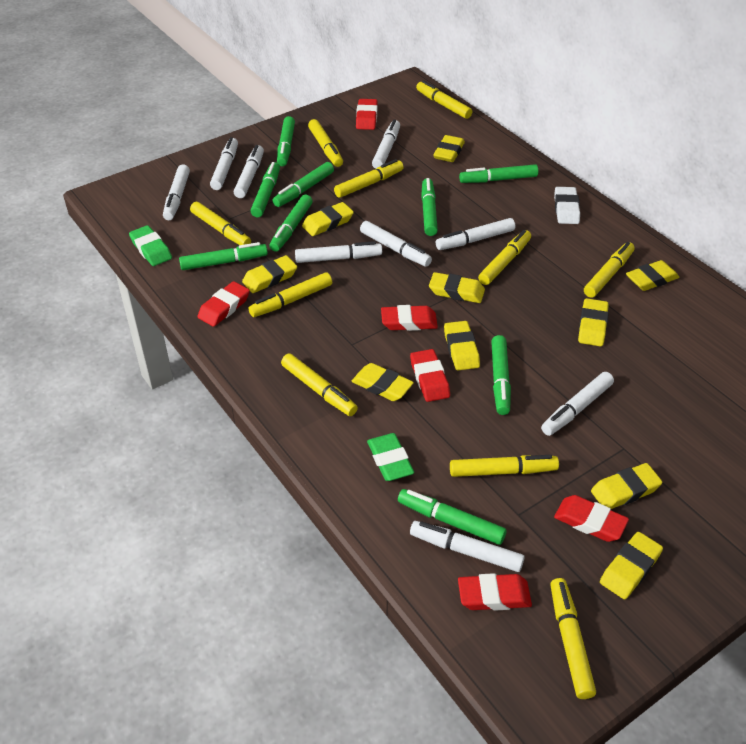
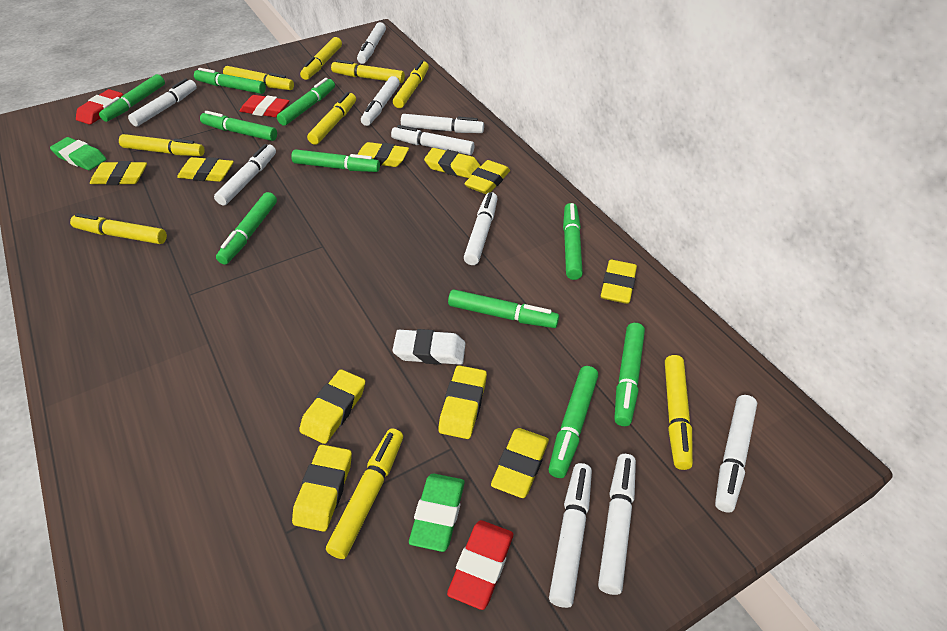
green marker: 9 -> 10
red eraser: 6 -> 3
white marker: 9 -> 10
yellow marker: 10 -> 9

